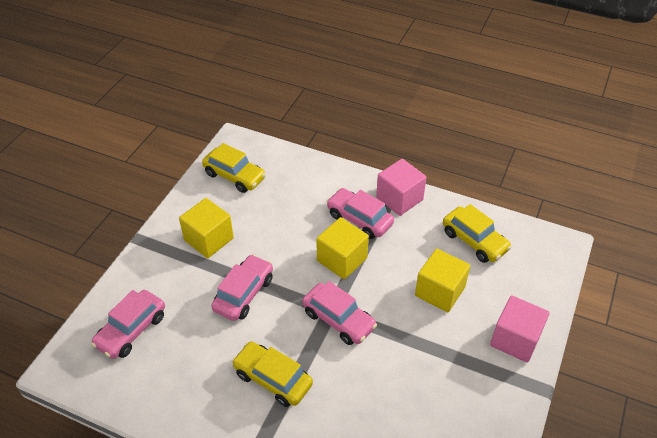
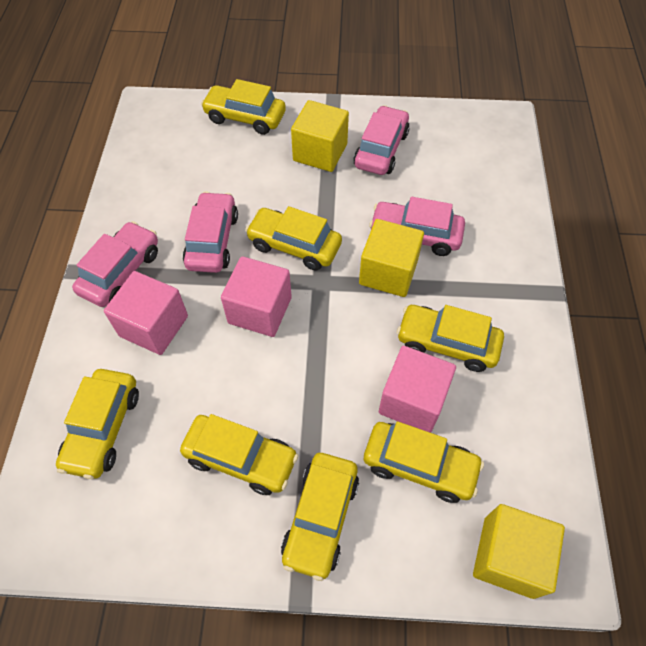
pink cube: 2 -> 3
yellow car: 3 -> 7

